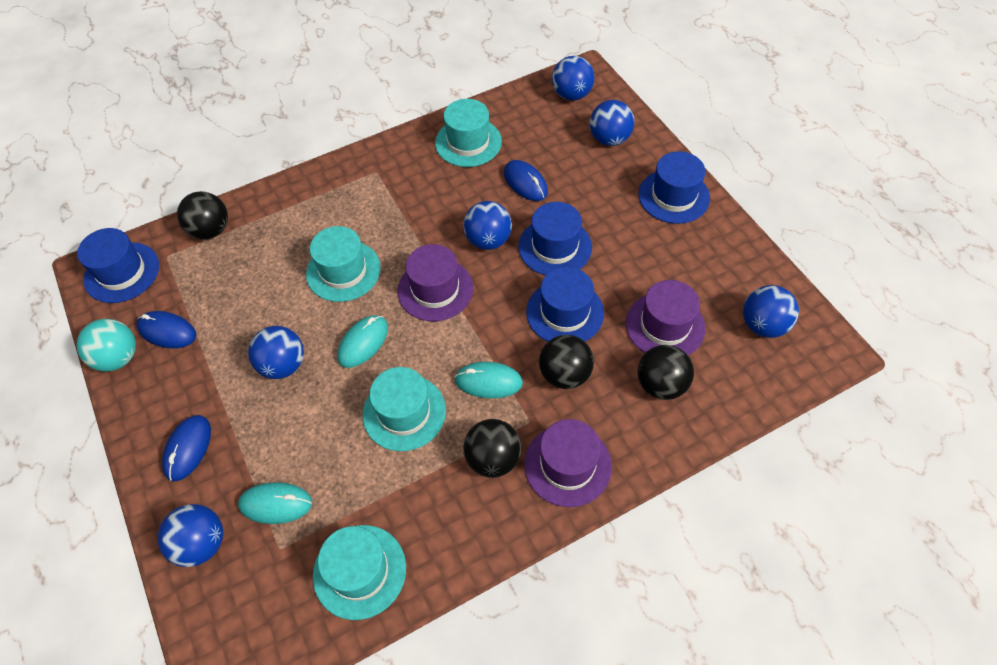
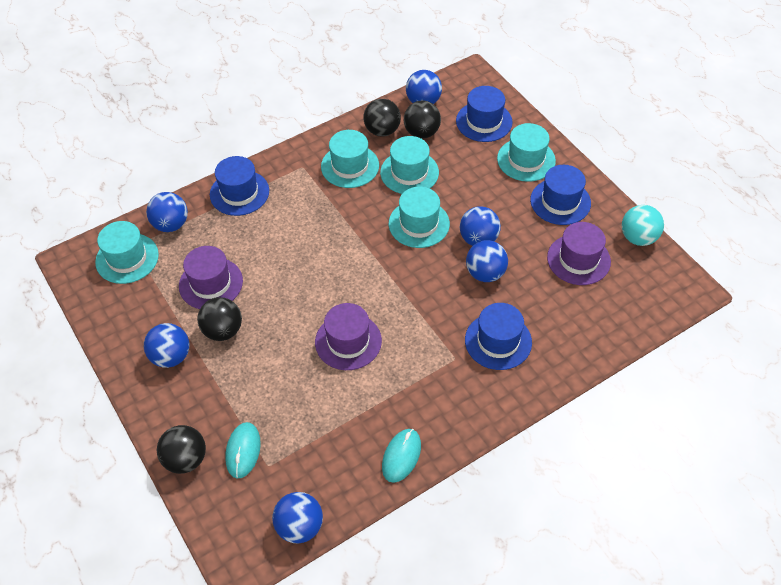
blue mouse: 3 -> 0
turquoise hat: 4 -> 5
turquoise mouse: 3 -> 2

